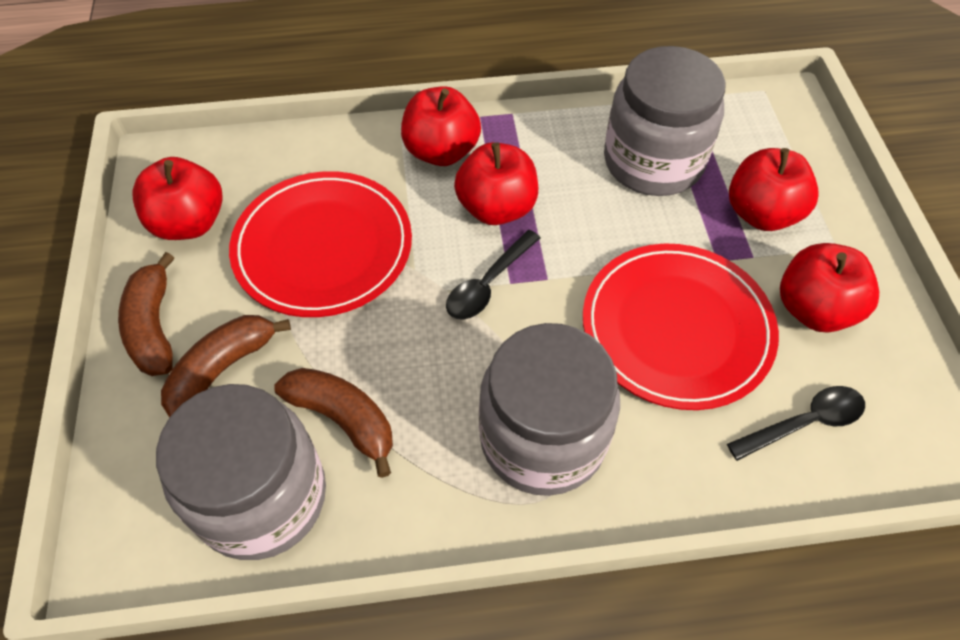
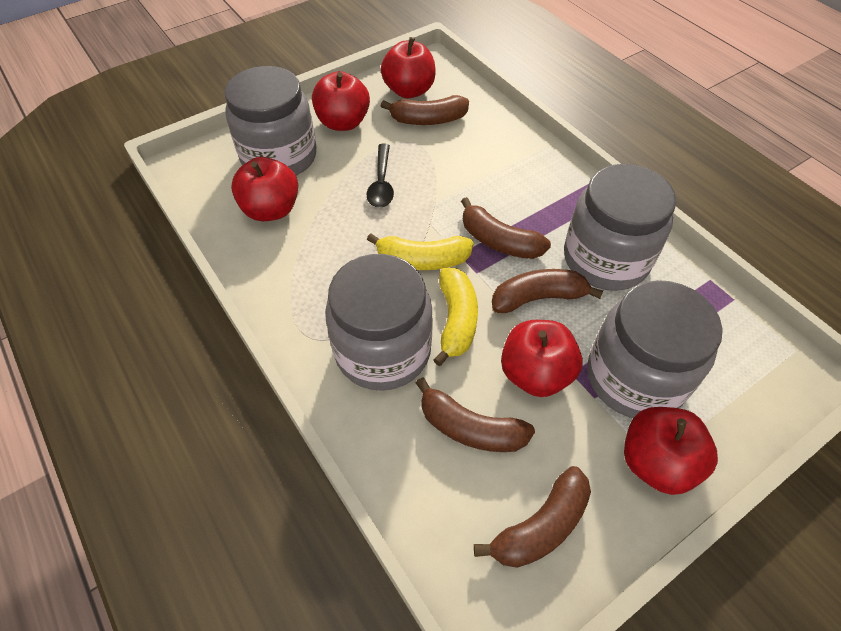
black spoon: 2 -> 1
brown banana: 3 -> 5
grey jar: 3 -> 4
red plate: 2 -> 0
yellow banana: 0 -> 2

